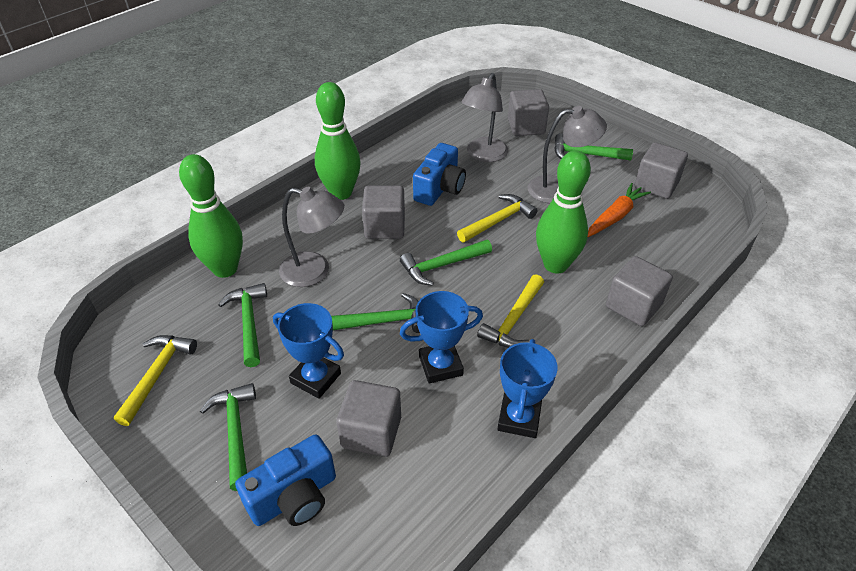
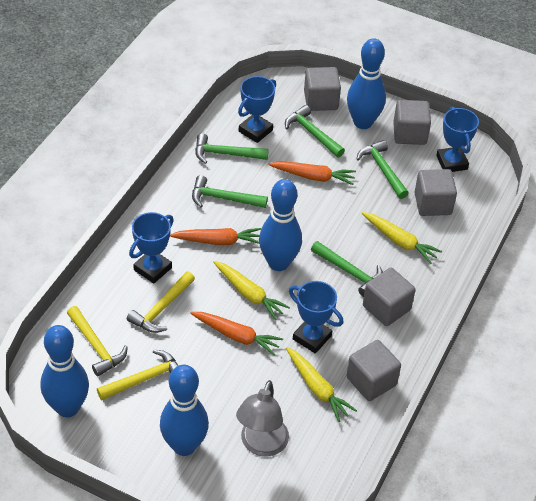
blue bowling pin: 0 -> 4
blue camera: 2 -> 0
blue trophy: 3 -> 4
green bowling pin: 3 -> 0
grey lamp: 3 -> 1
orange carrot: 1 -> 3
yellow carrot: 0 -> 3

